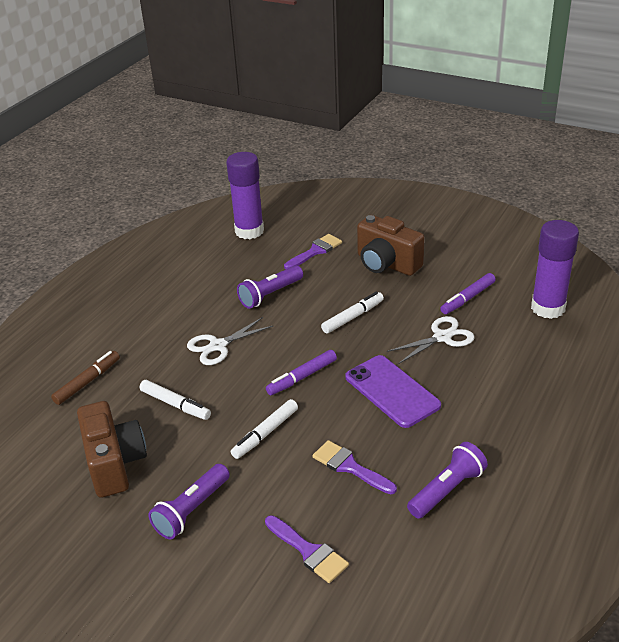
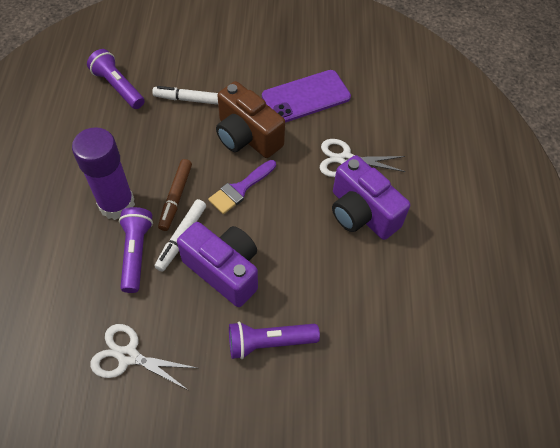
brown camera: 2 -> 1
purple brush: 3 -> 1
purple camera: 0 -> 2
purple glue stick: 2 -> 1
purple marker: 2 -> 0
white marker: 3 -> 2

